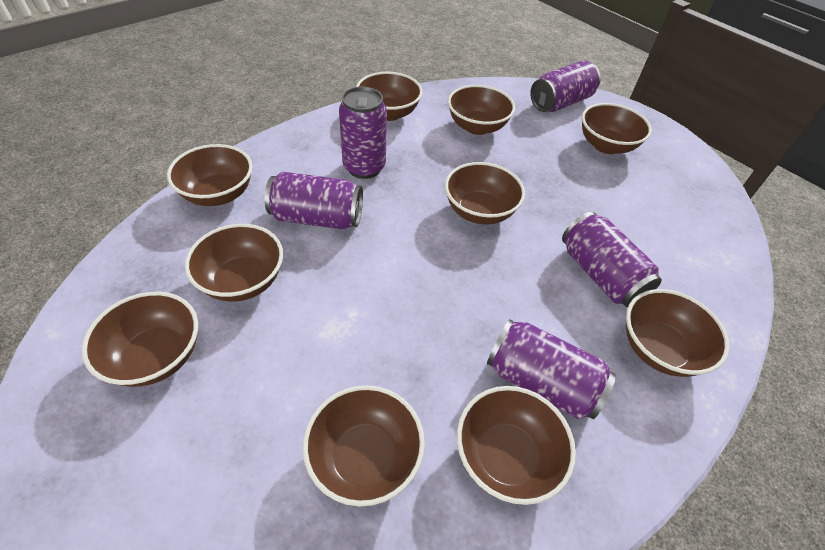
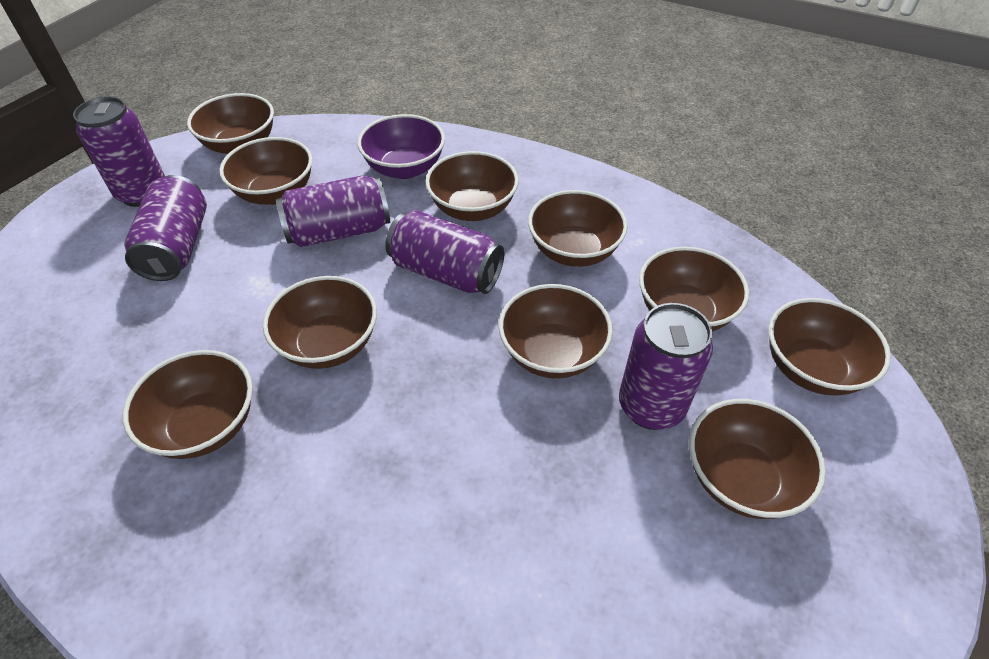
purple bowl: 0 -> 1

